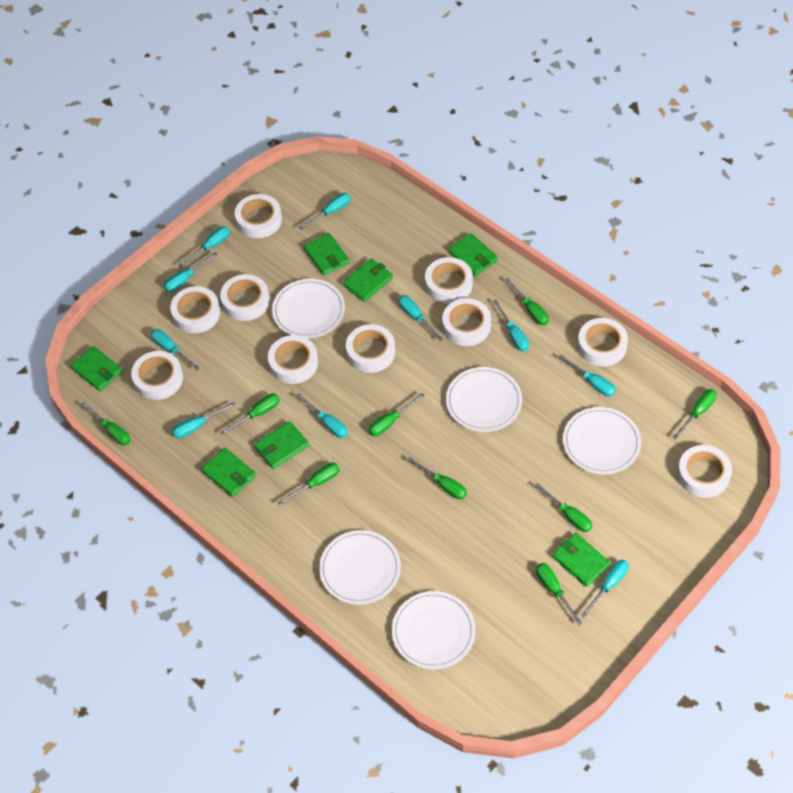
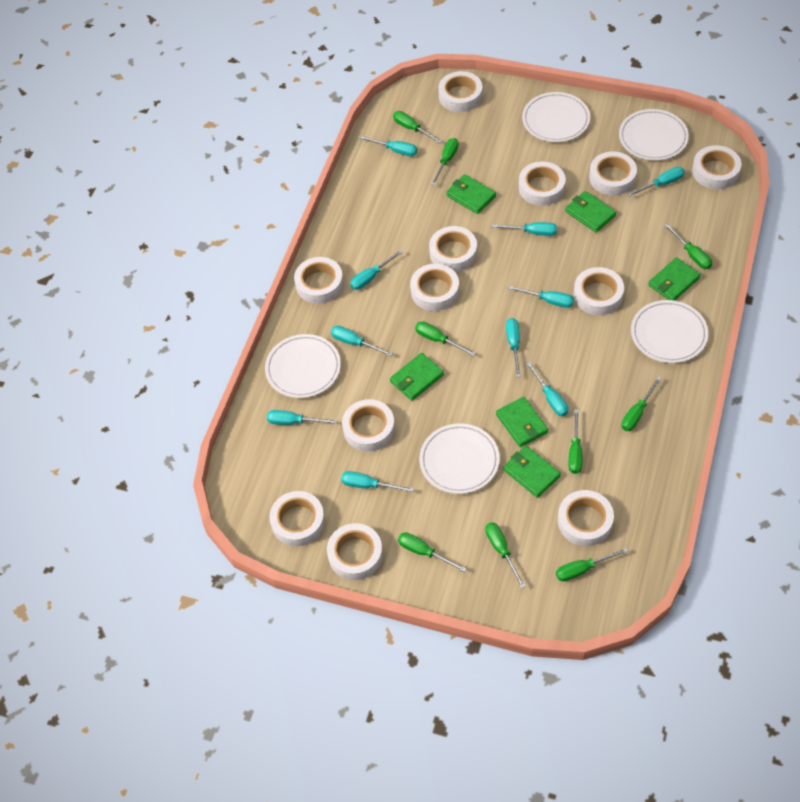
green wallet: 7 -> 6
white tape: 10 -> 12

